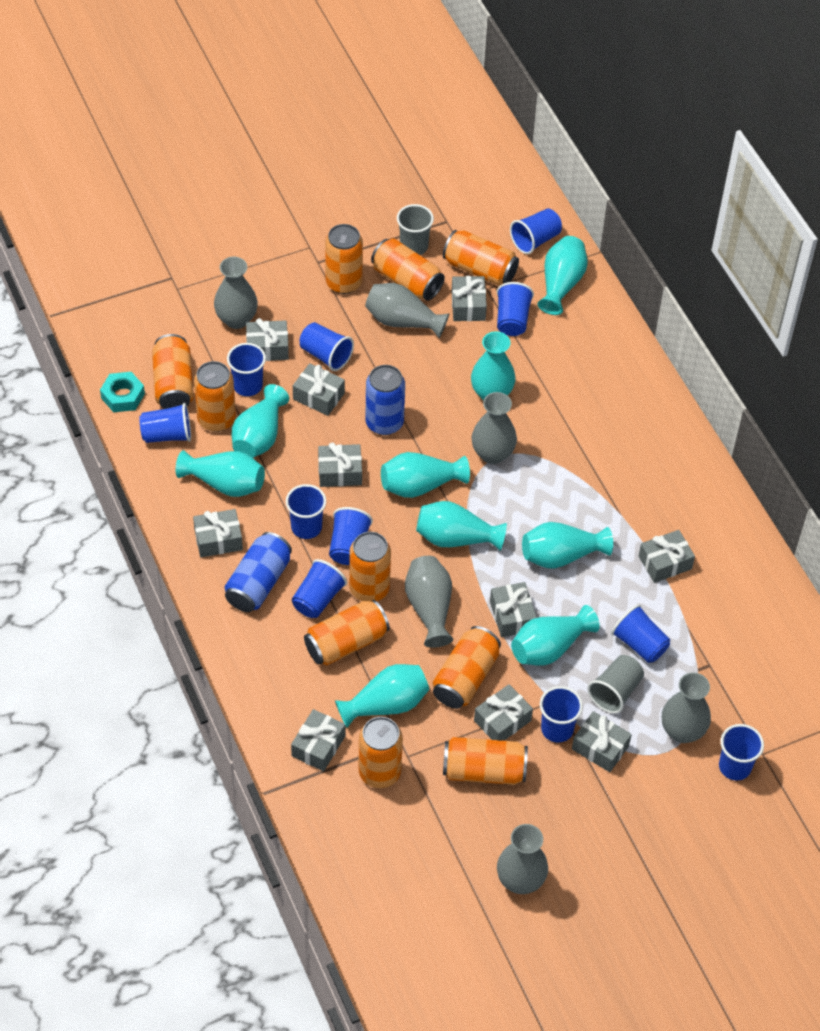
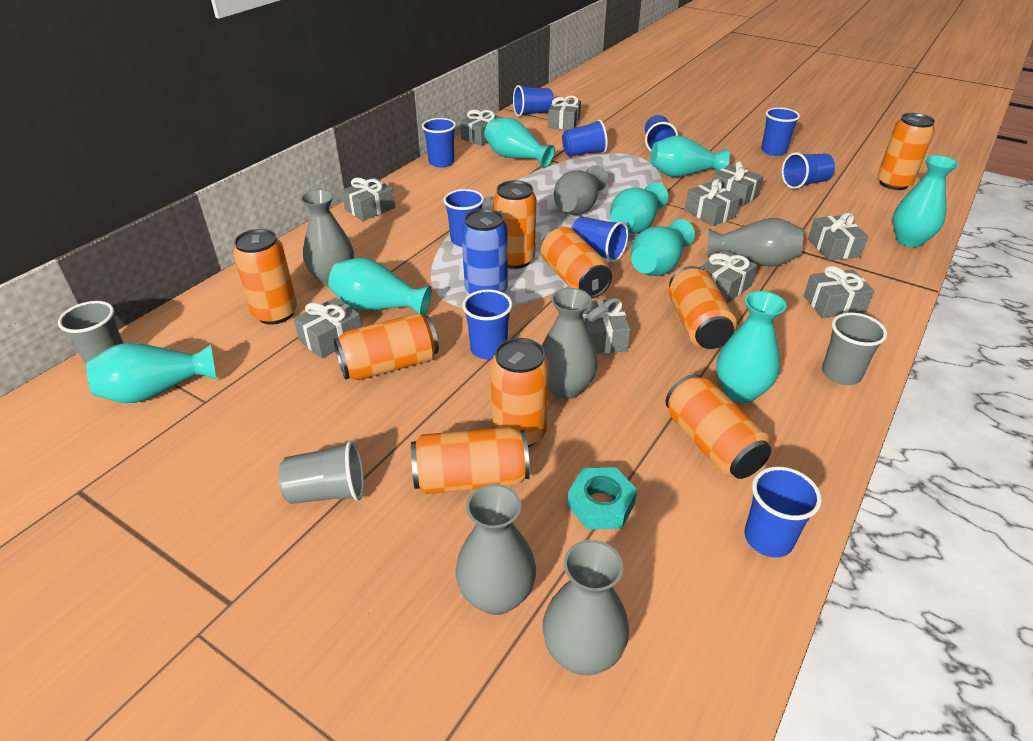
blue can: 2 -> 1
blue cup: 11 -> 10
grey cup: 2 -> 3
orange can: 10 -> 9
turquoise vase: 9 -> 8

